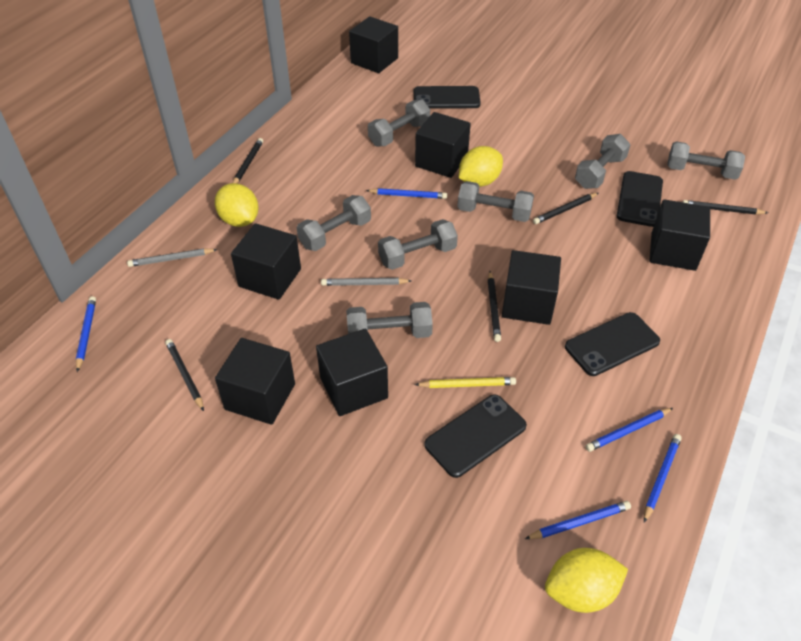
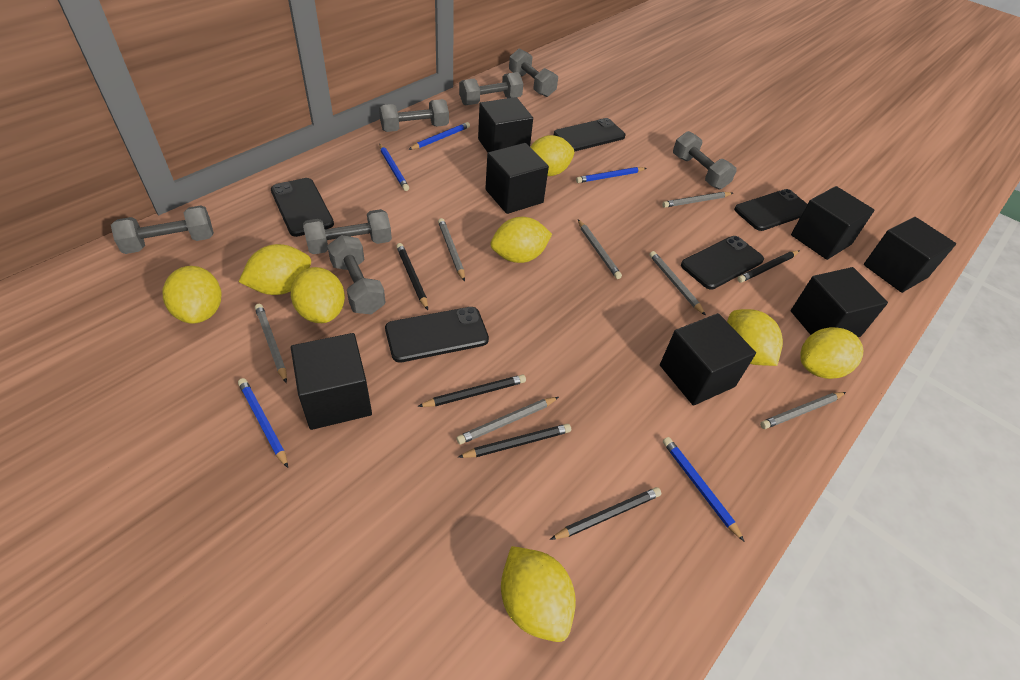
black phone: 4 -> 5
grey pencil: 2 -> 7
yellow lemon: 3 -> 8
yellow pencil: 1 -> 0

